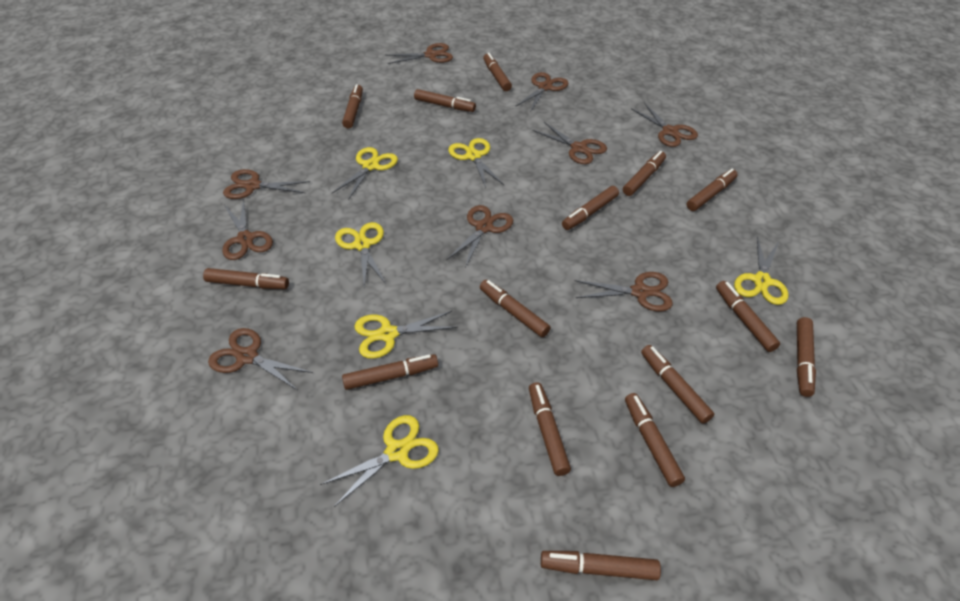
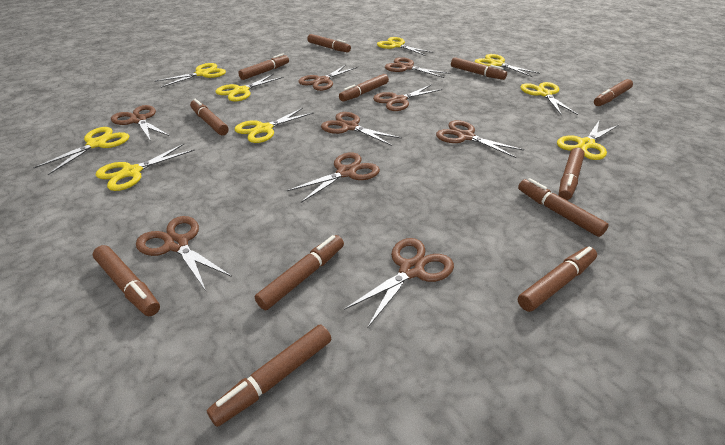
brown marker: 15 -> 12
yellow scissors: 6 -> 9

